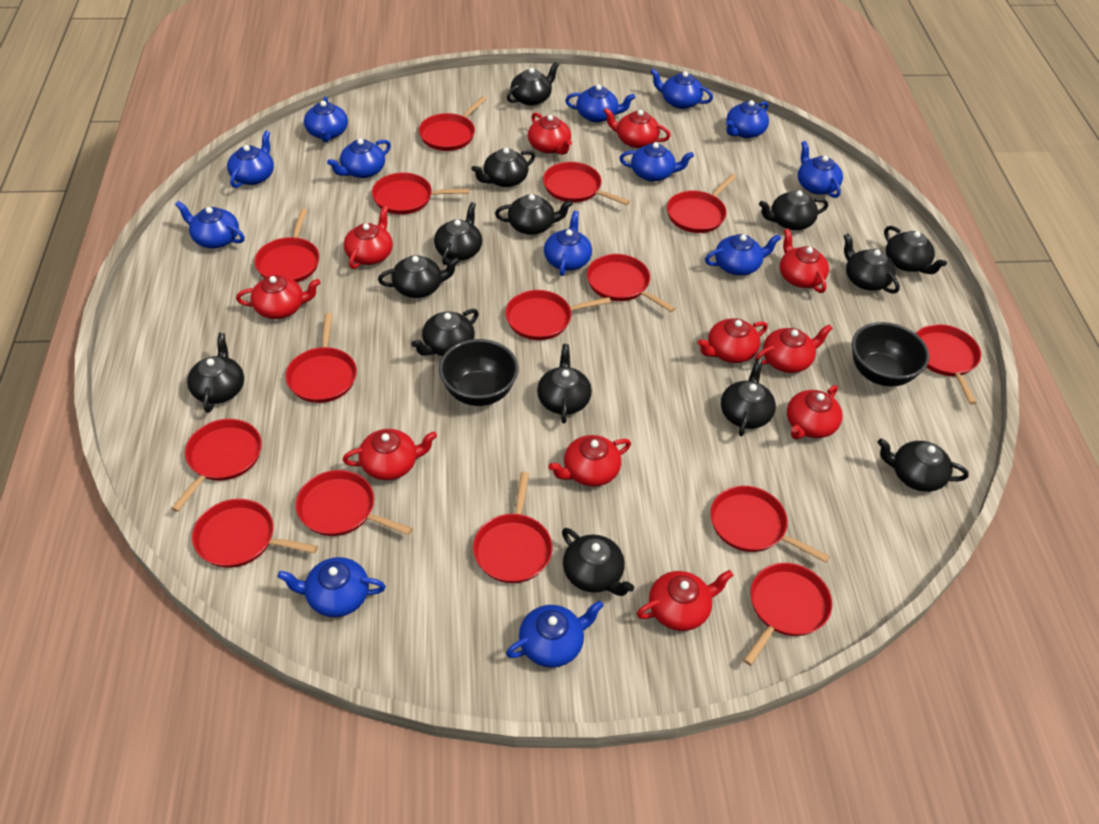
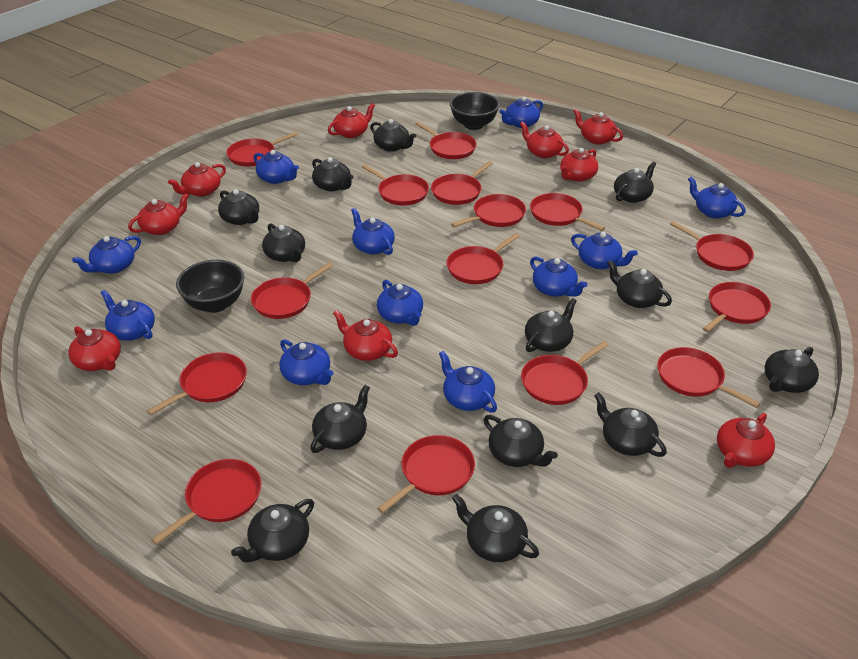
black teapot: 14 -> 13
blue teapot: 13 -> 11
red teapot: 11 -> 9

